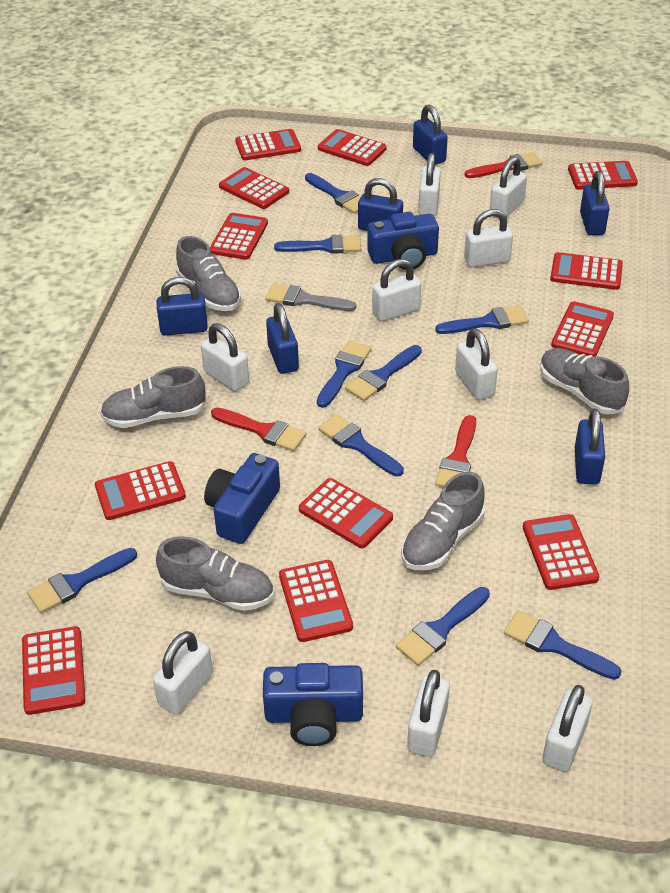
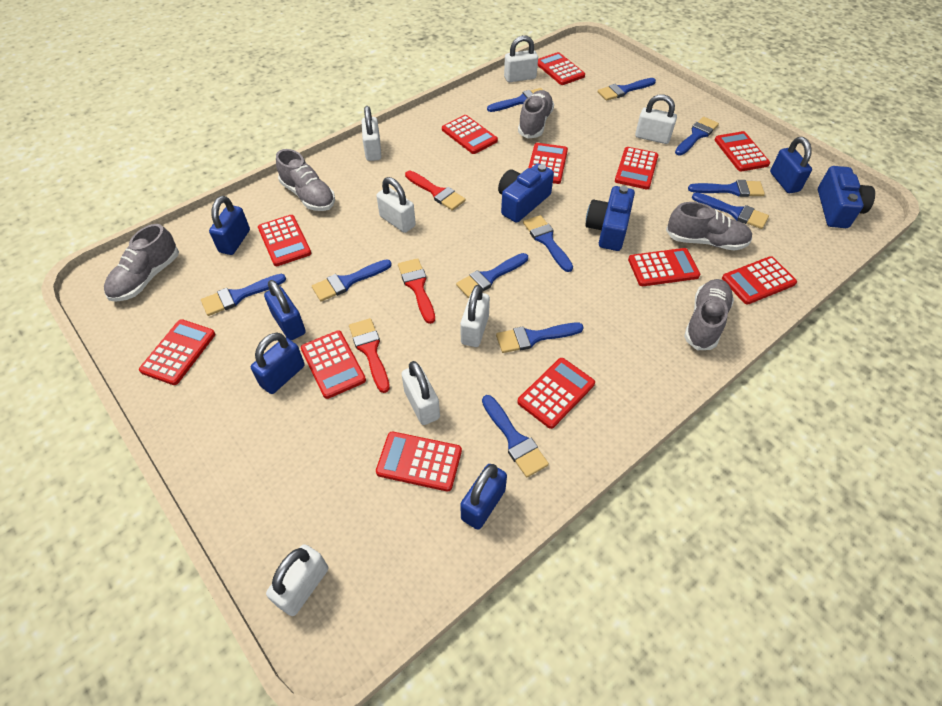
blue brush: 9 -> 11
blue padlock: 6 -> 5
grey brush: 1 -> 0
white padlock: 9 -> 7

